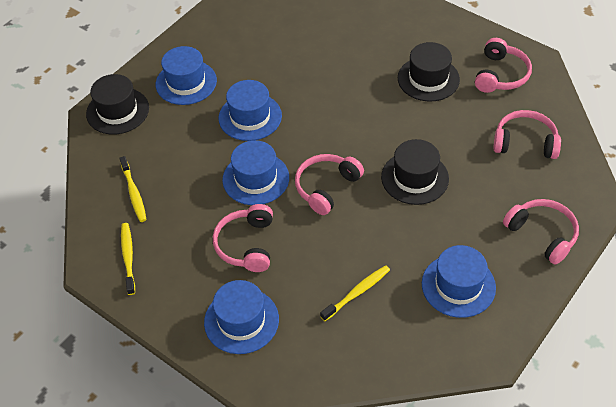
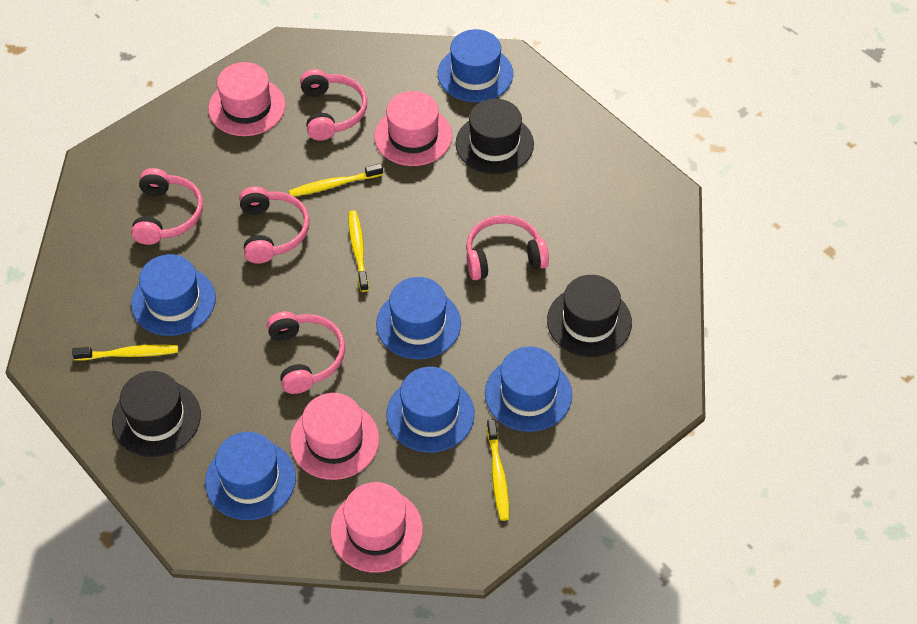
blue hat: 5 -> 6
pink hat: 0 -> 4
yellow toothbrush: 3 -> 4

